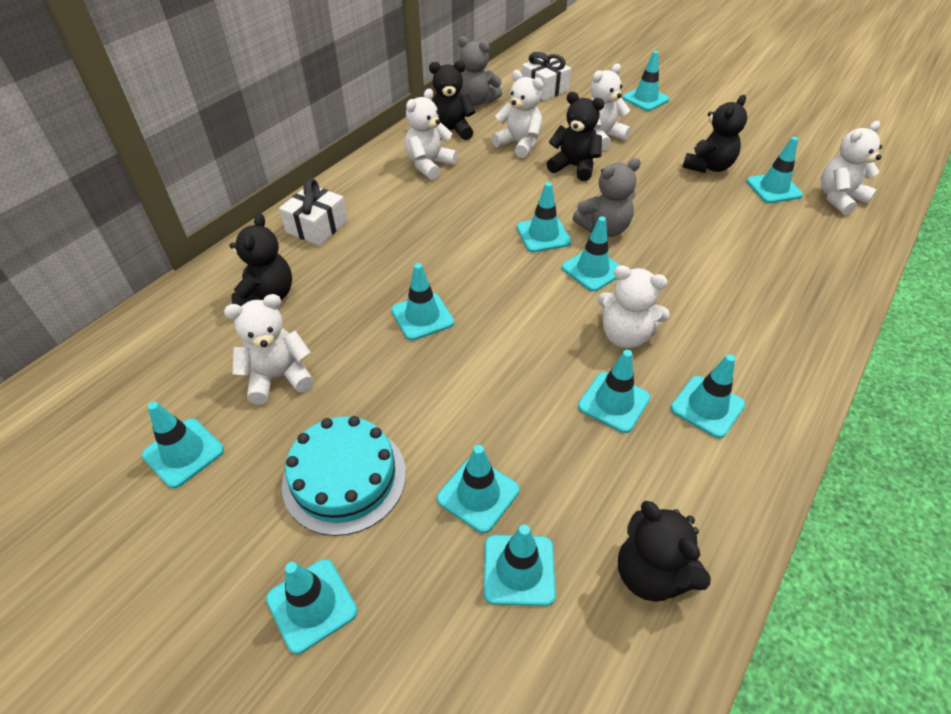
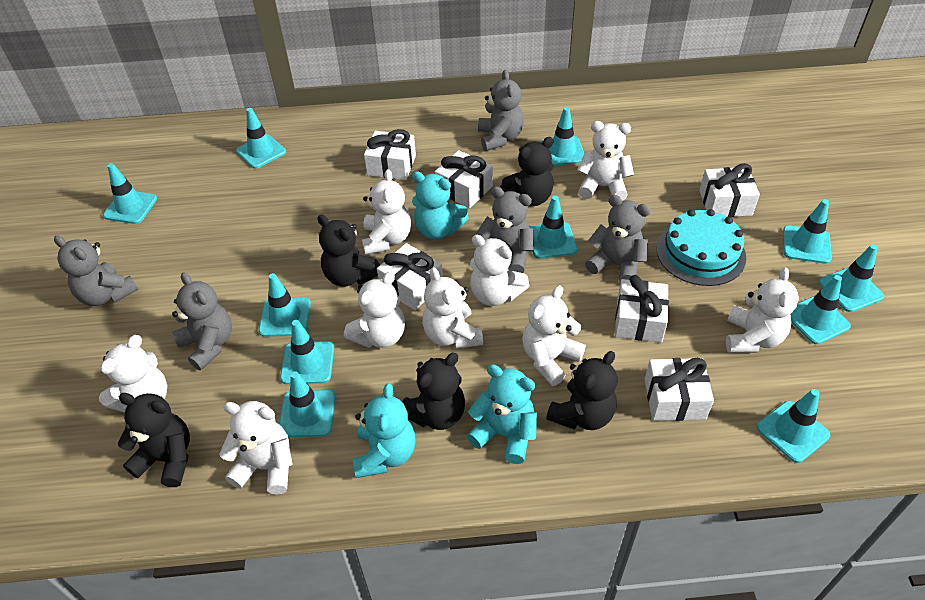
grey teddy bear: 2 -> 5
turquoise teddy bear: 0 -> 3
white gift: 2 -> 6
white teddy bear: 6 -> 9

